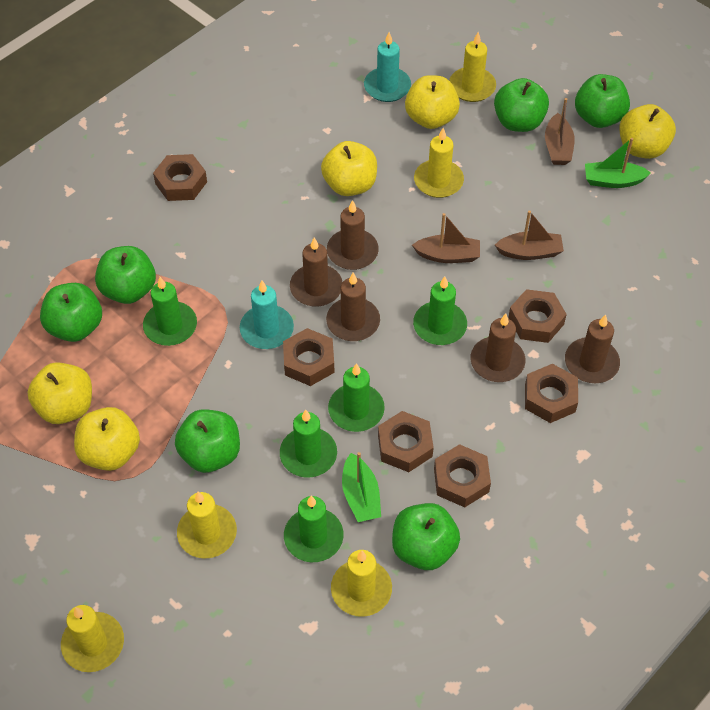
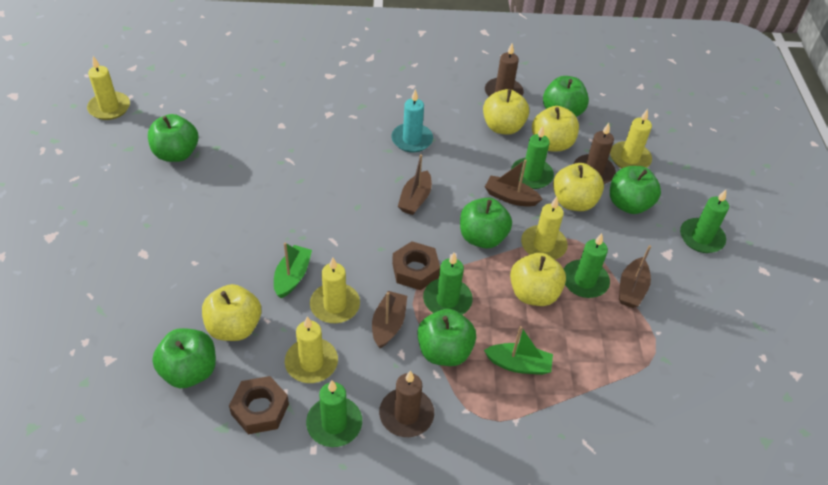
brown boat: 3 -> 4
brown candle: 5 -> 3
brown nut: 6 -> 2
turquoise candle: 2 -> 1

